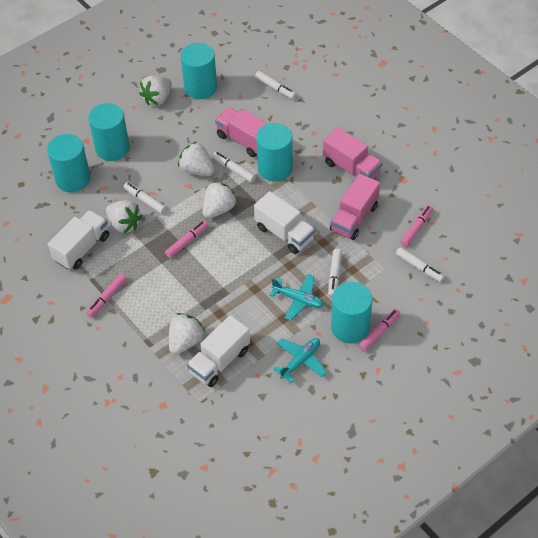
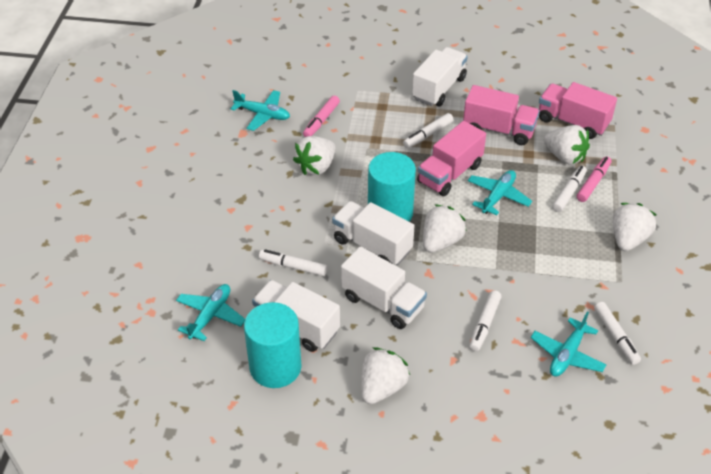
pink marker: 4 -> 2
turquoise cylinder: 5 -> 2
turquoise plane: 2 -> 4
white truck: 3 -> 4

